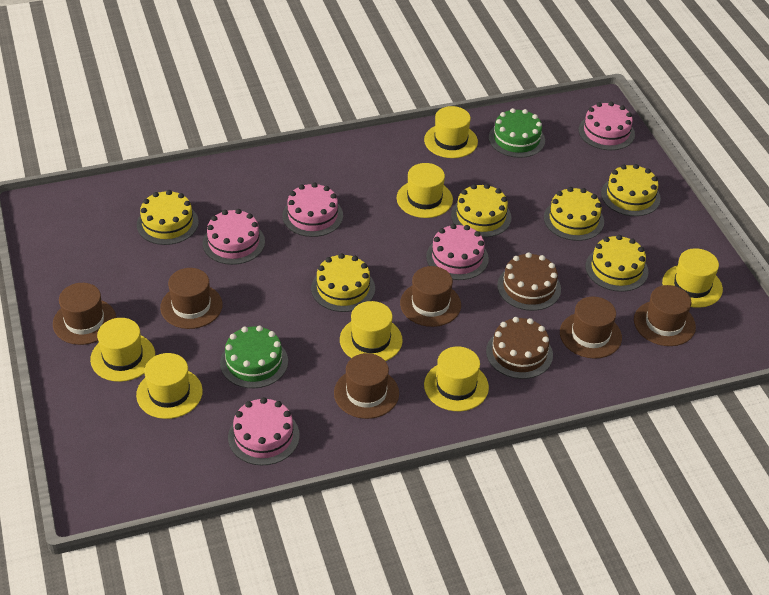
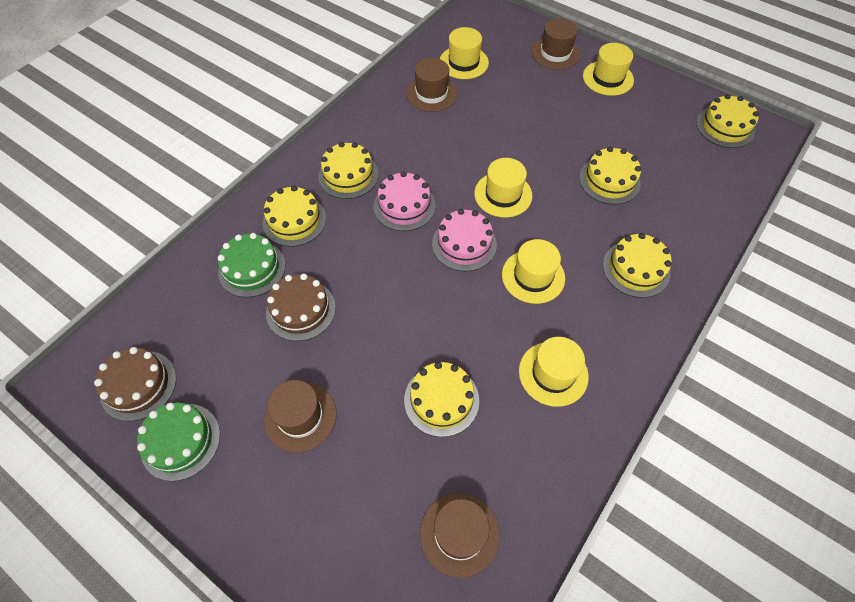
brown hat: 6 -> 4
pink cake: 5 -> 2
yellow hat: 7 -> 5

